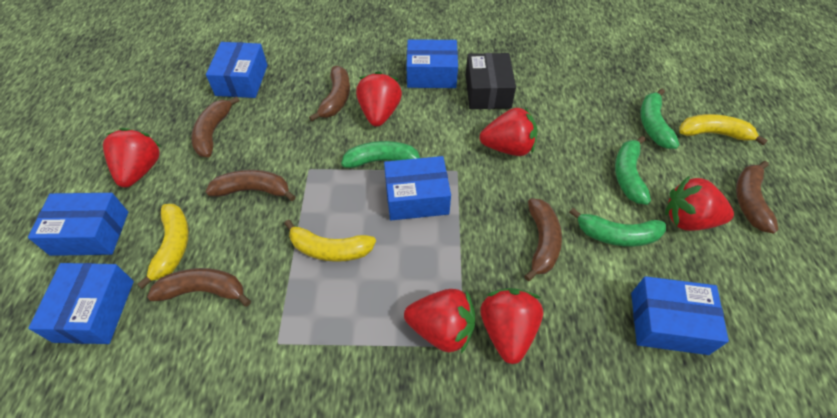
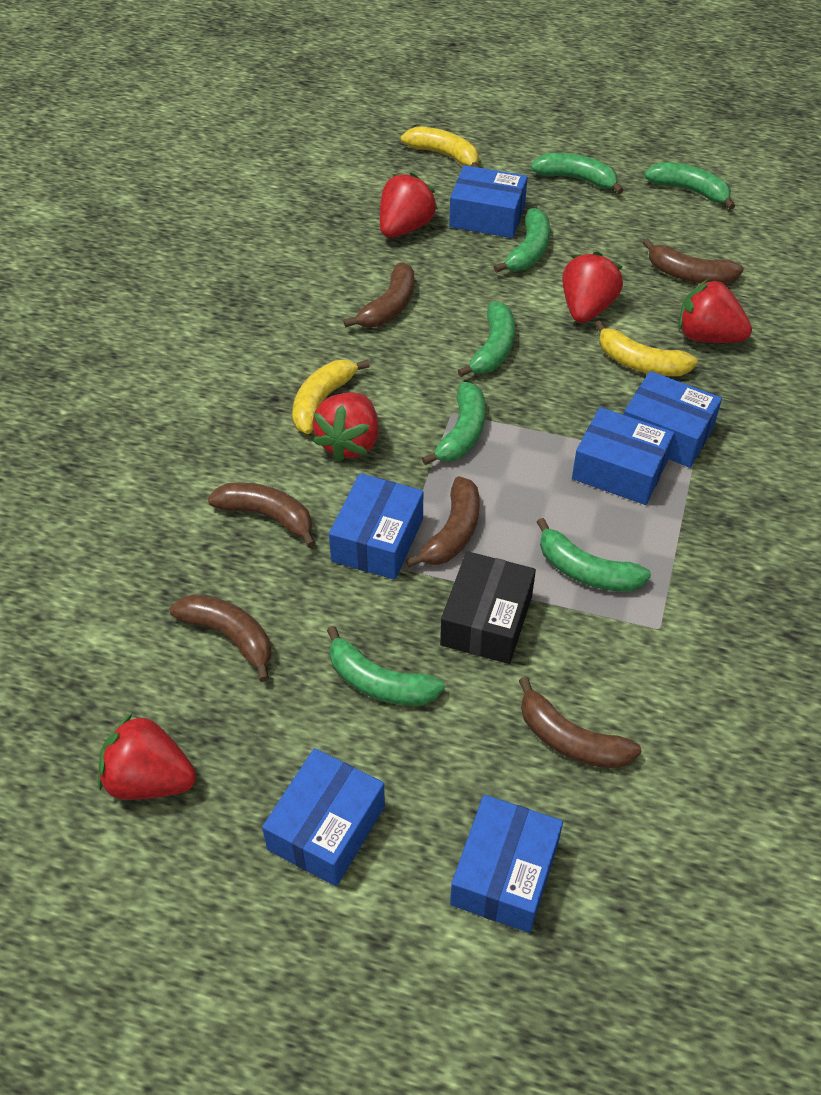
green banana: 4 -> 7
red strawberry: 6 -> 5

